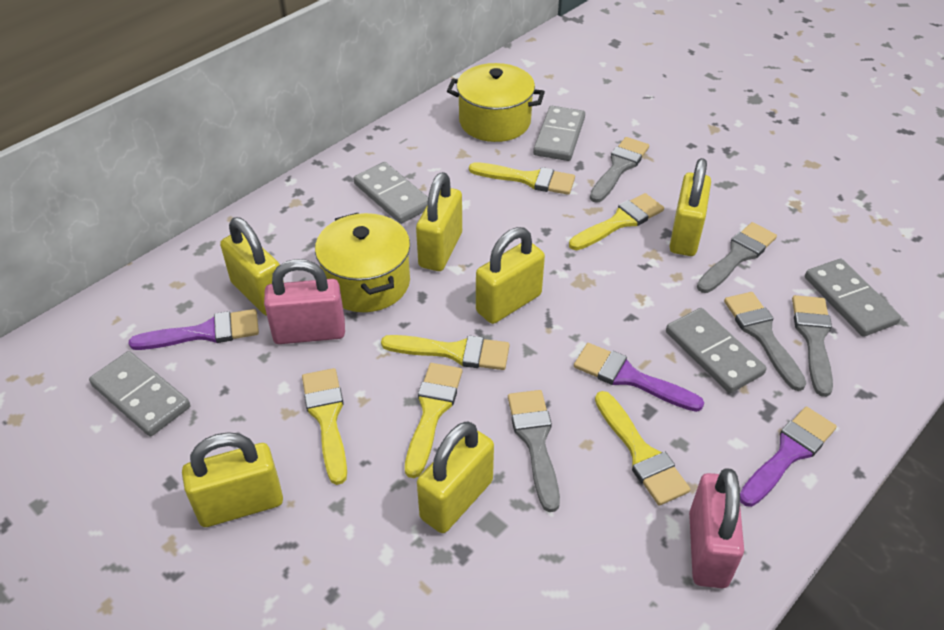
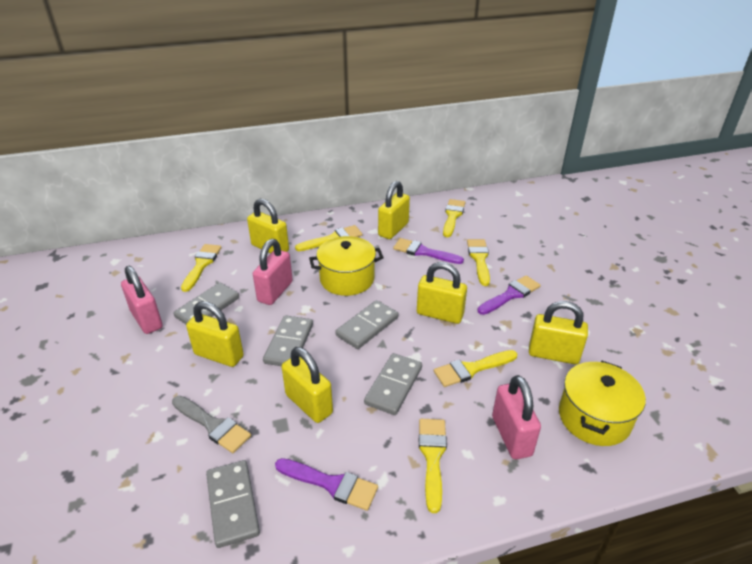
grey brush: 5 -> 1
pink padlock: 2 -> 3

